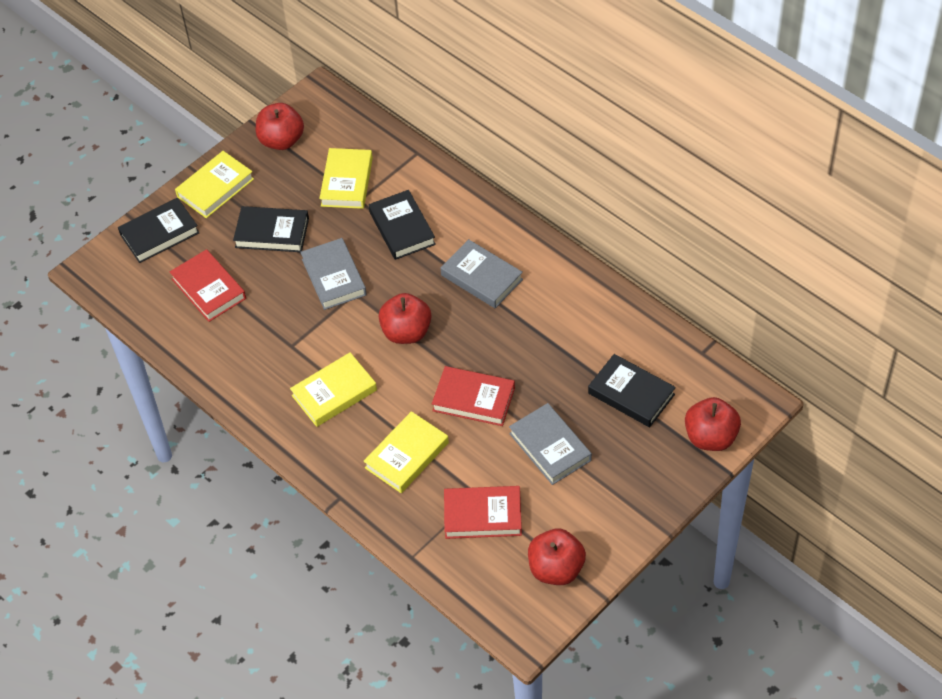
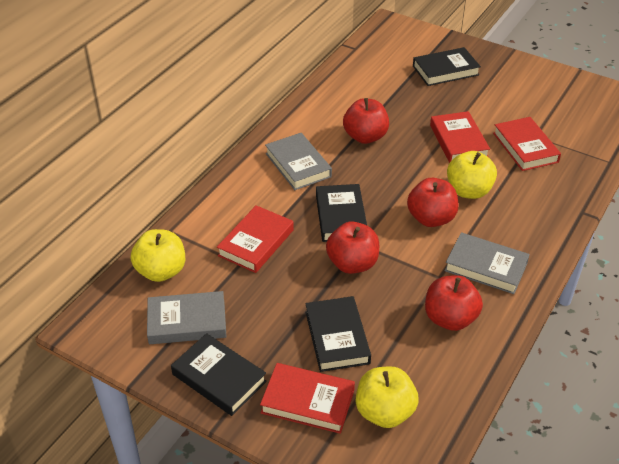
red book: 3 -> 4
yellow apple: 0 -> 3
yellow book: 4 -> 0

